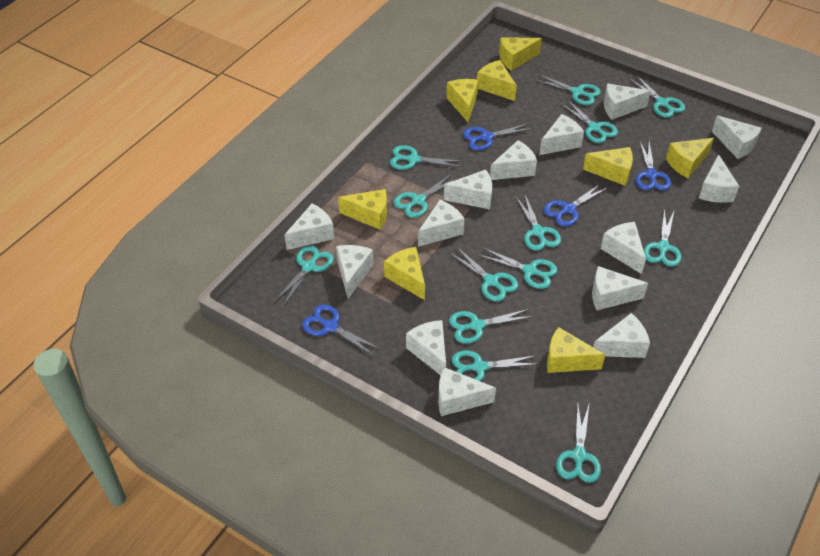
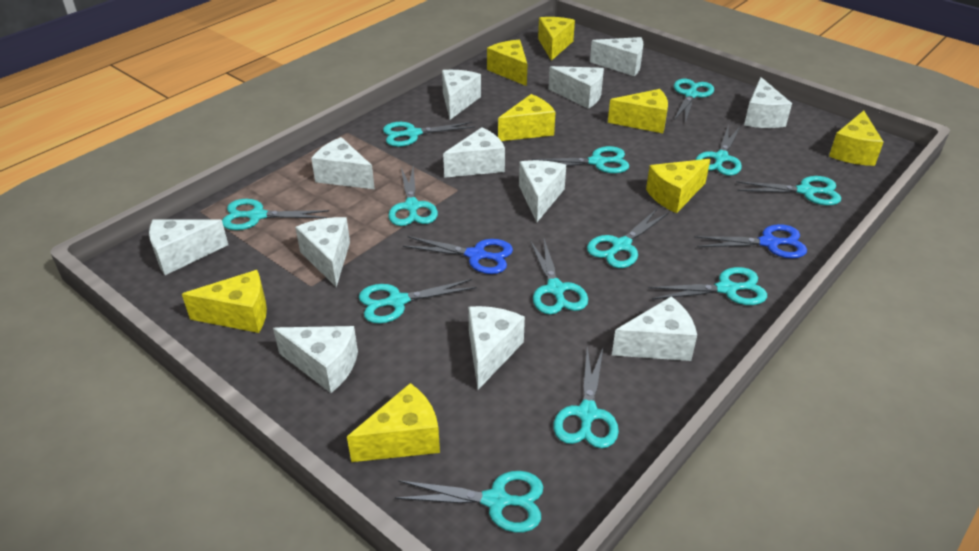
blue scissors: 4 -> 2
white cheese: 14 -> 12

